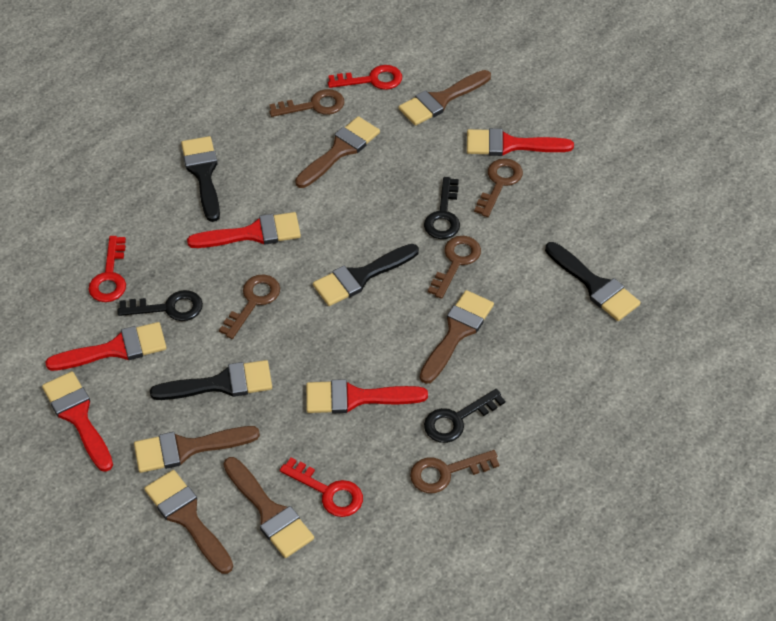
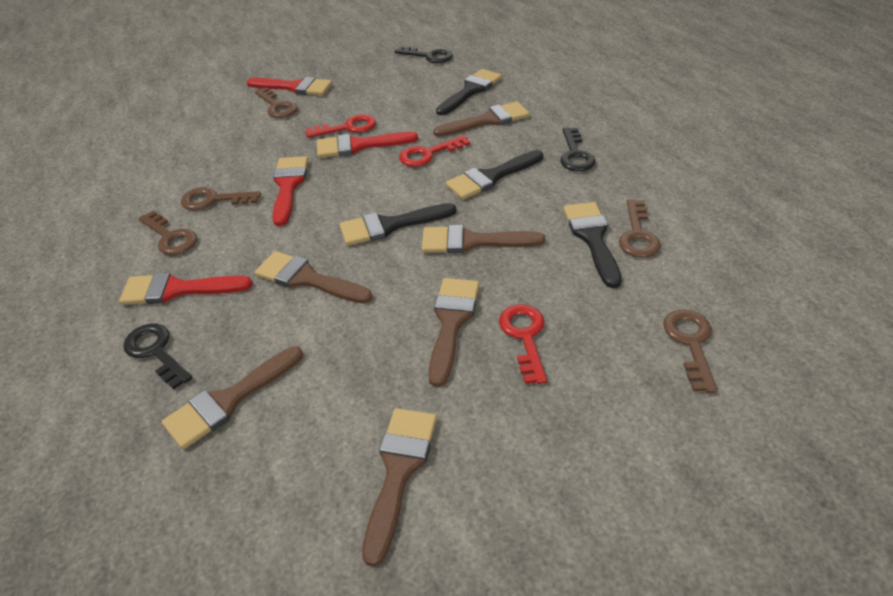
red brush: 5 -> 4

